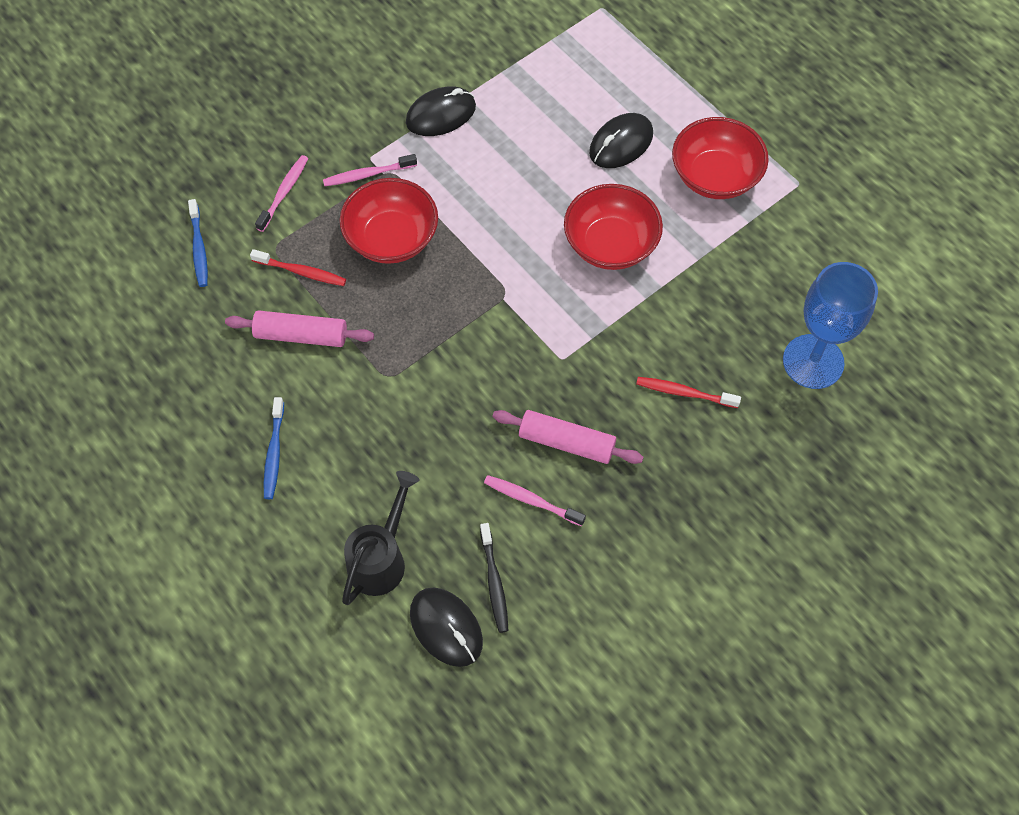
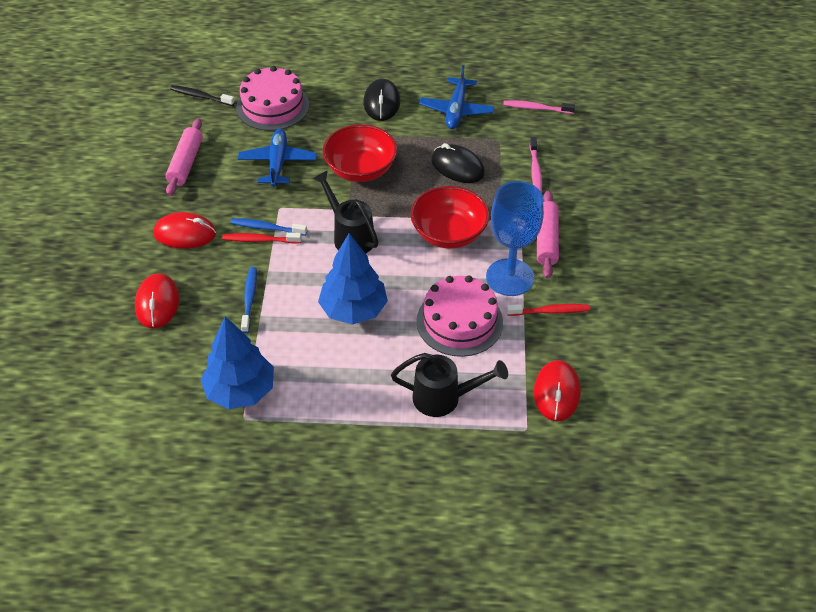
black mouse: 3 -> 2
black watering can: 1 -> 2
blue plane: 0 -> 2
blue tree: 0 -> 2
pink cake: 0 -> 2
pink toothbrush: 3 -> 2
red bowl: 3 -> 2
red mouse: 0 -> 3

